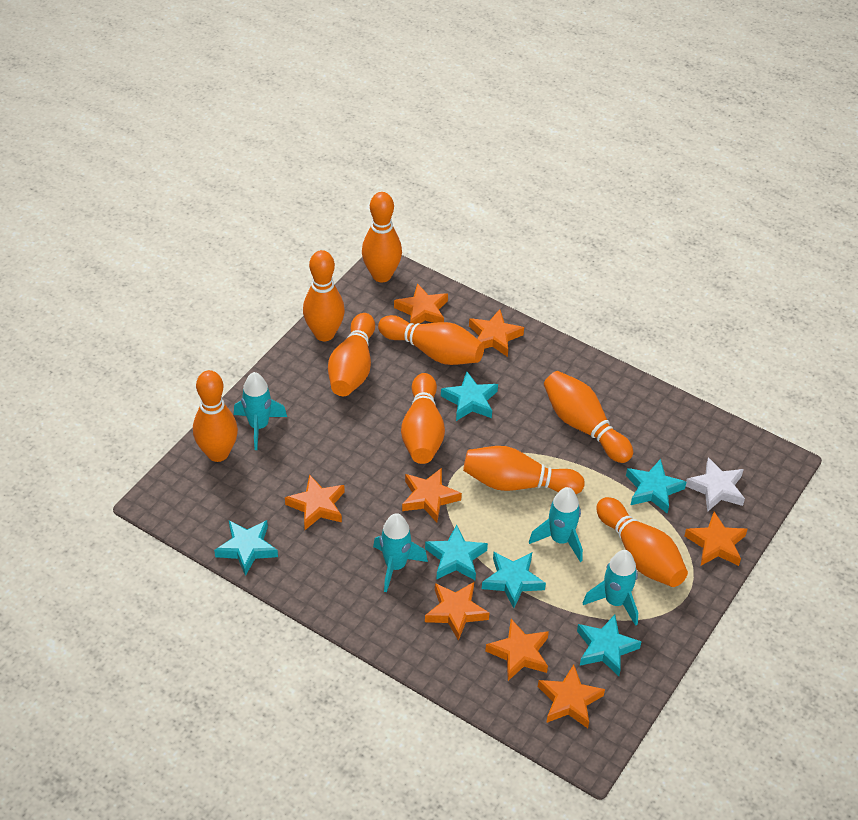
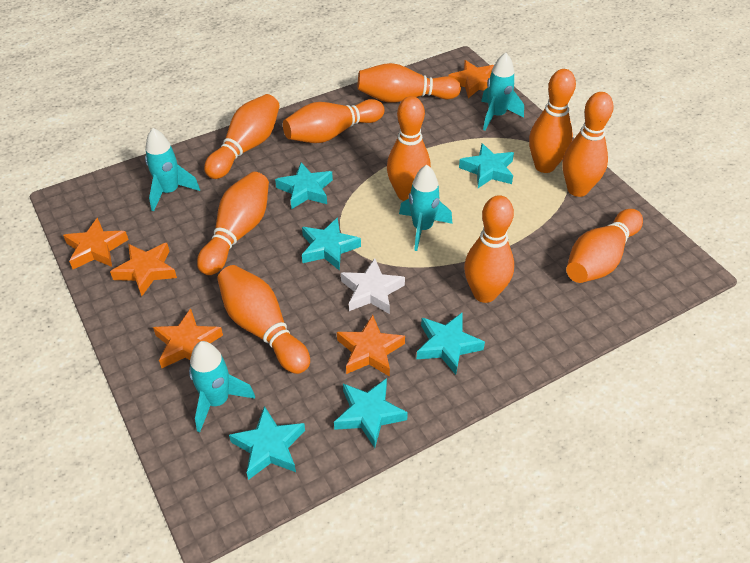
orange bowling pin: 9 -> 10
orange star: 8 -> 5

